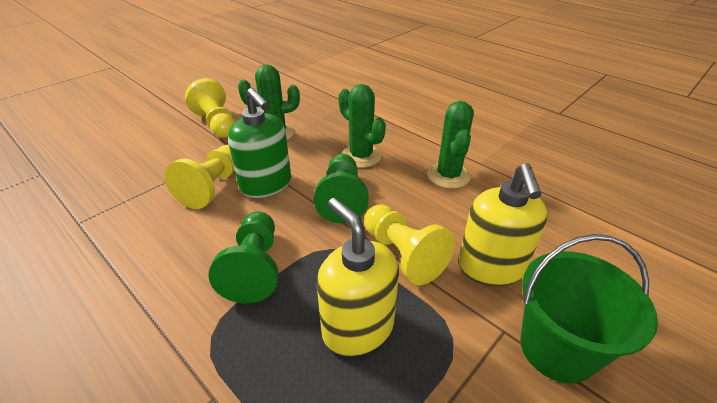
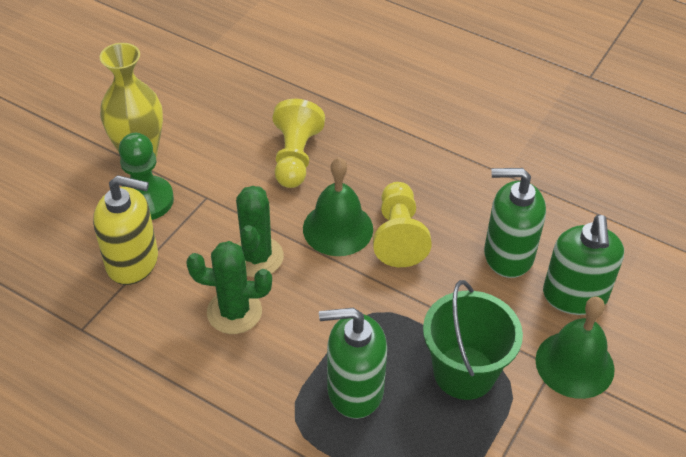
green bell: 0 -> 2
green cactus: 3 -> 2
green pawn: 2 -> 1
green soap dispenser: 1 -> 3
yellow pawn: 3 -> 2
yellow soap dispenser: 2 -> 1
yellow vase: 0 -> 1

